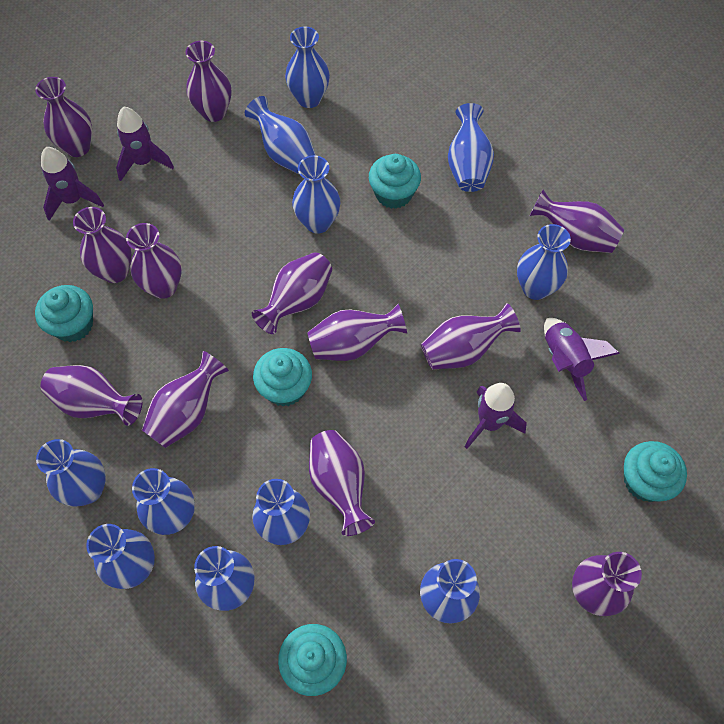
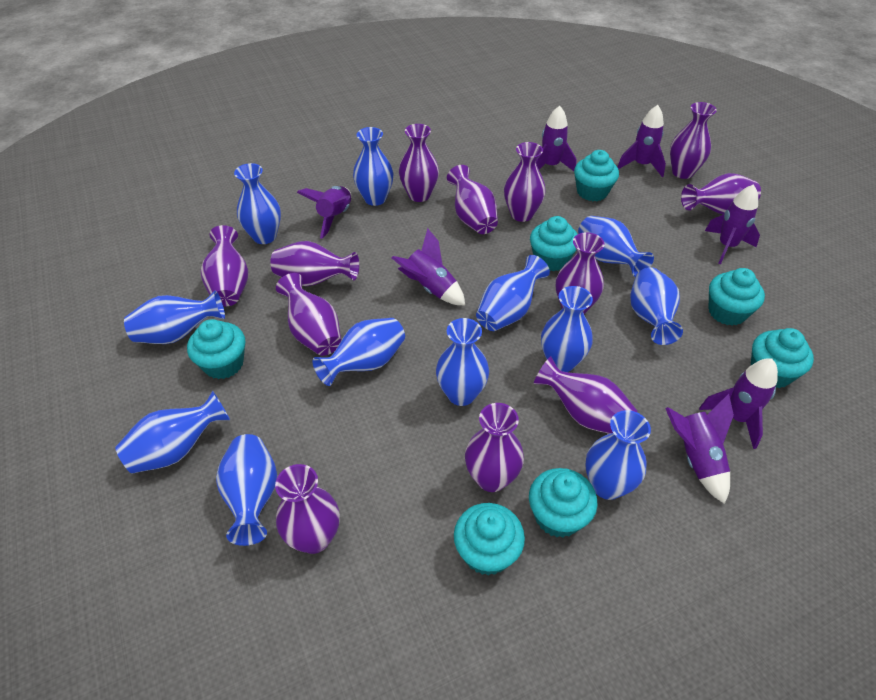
blue vase: 11 -> 12
purple rocket: 4 -> 7
turquoise cupcake: 5 -> 7

